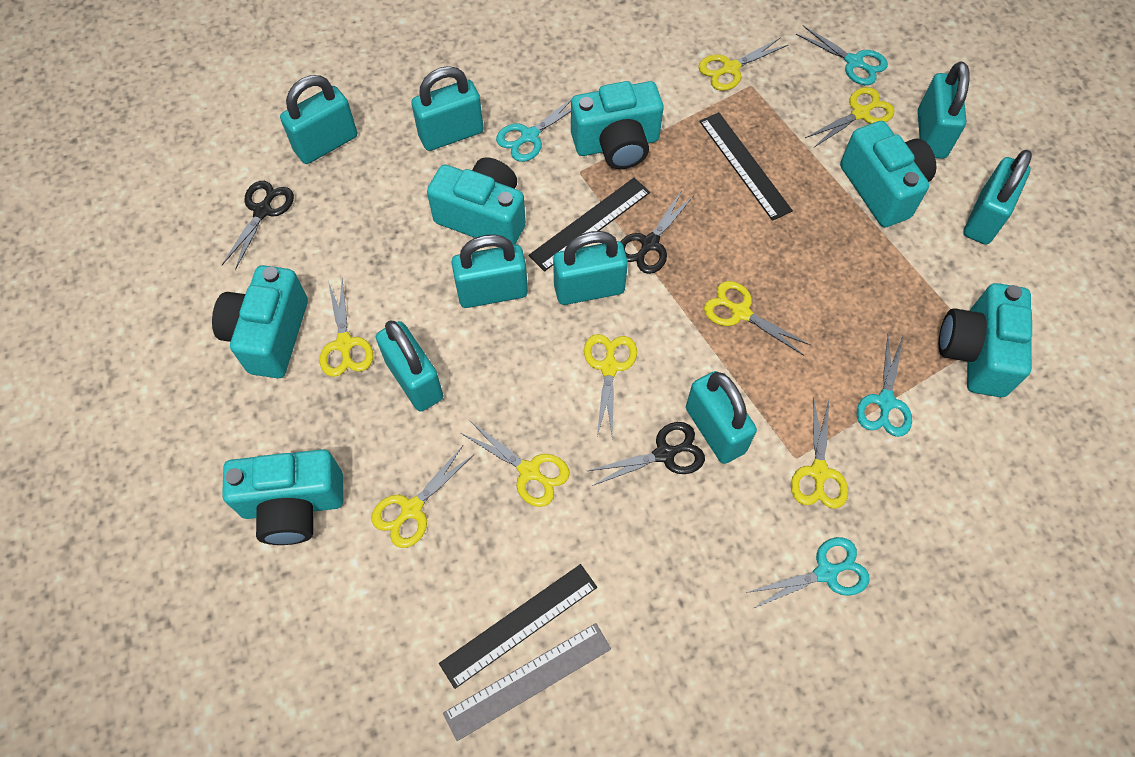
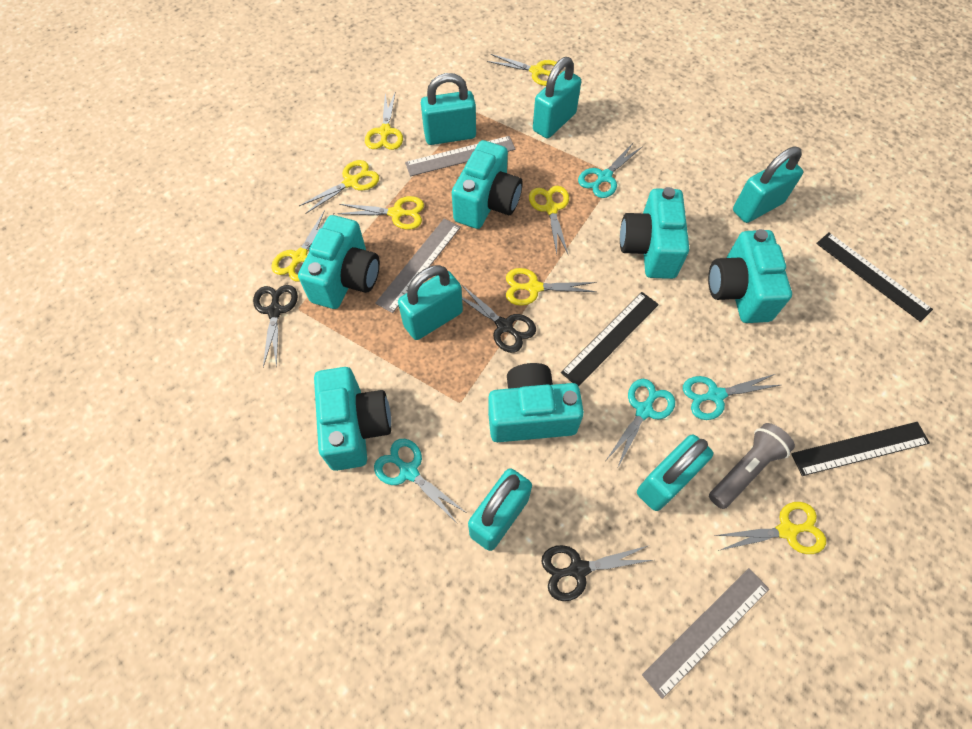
grey flashlight: 0 -> 1
grey ruler: 1 -> 3
turquoise padlock: 8 -> 6

